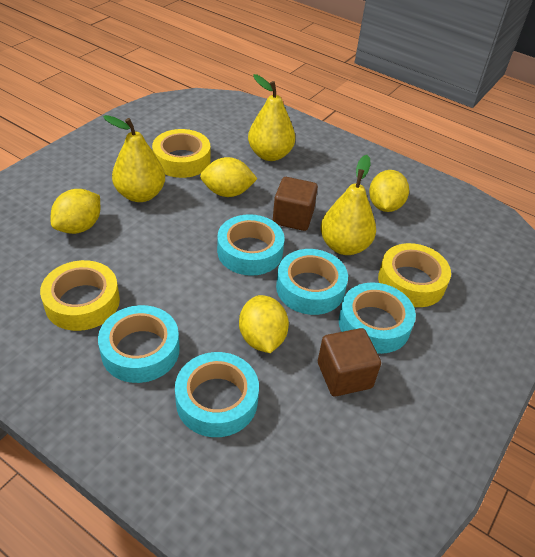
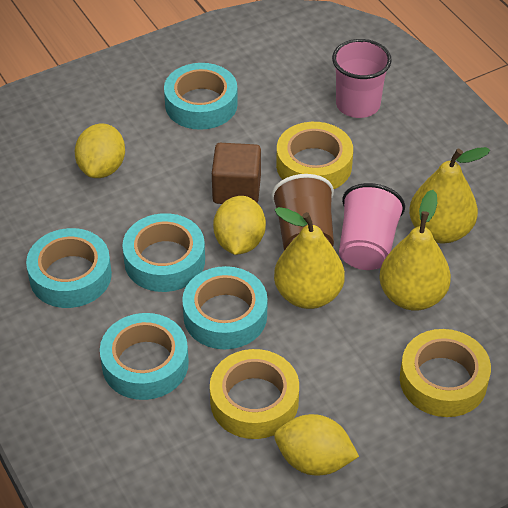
brown cube: 2 -> 1
brown cup: 0 -> 1
pink cup: 0 -> 2
yellow lemon: 4 -> 3

